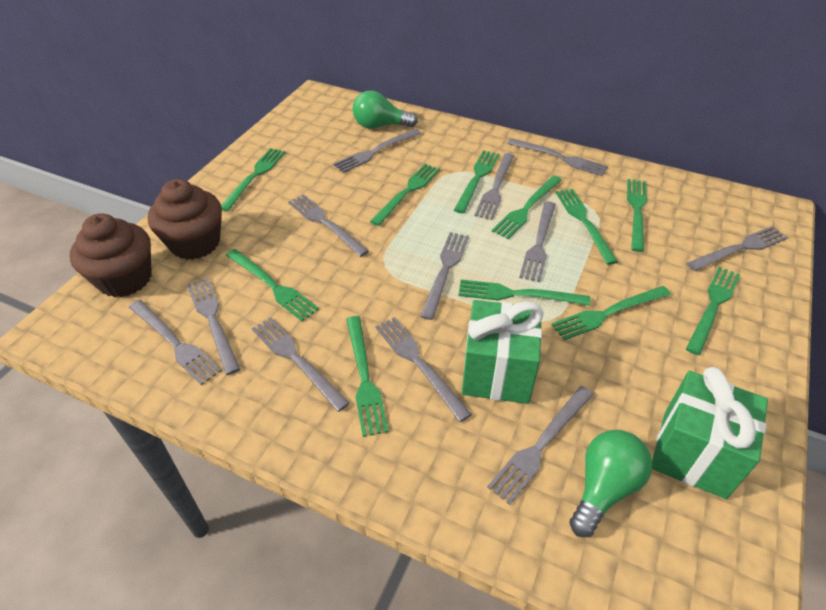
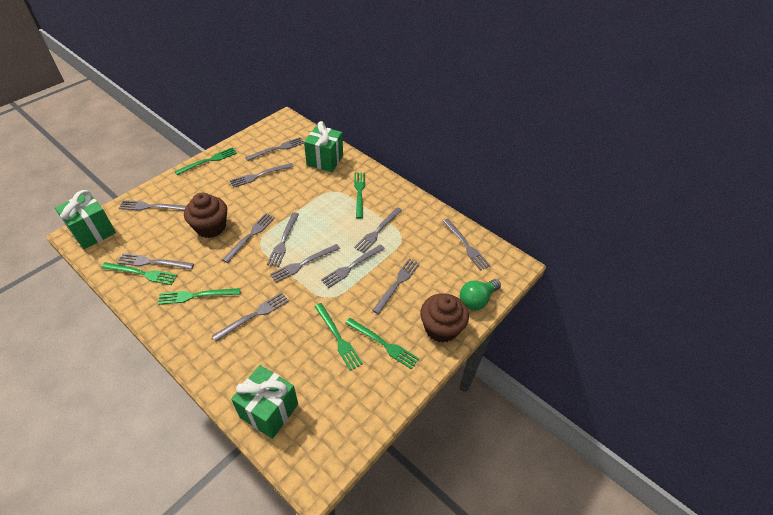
green fork: 11 -> 6
green gift: 2 -> 3
green light bulb: 2 -> 1

